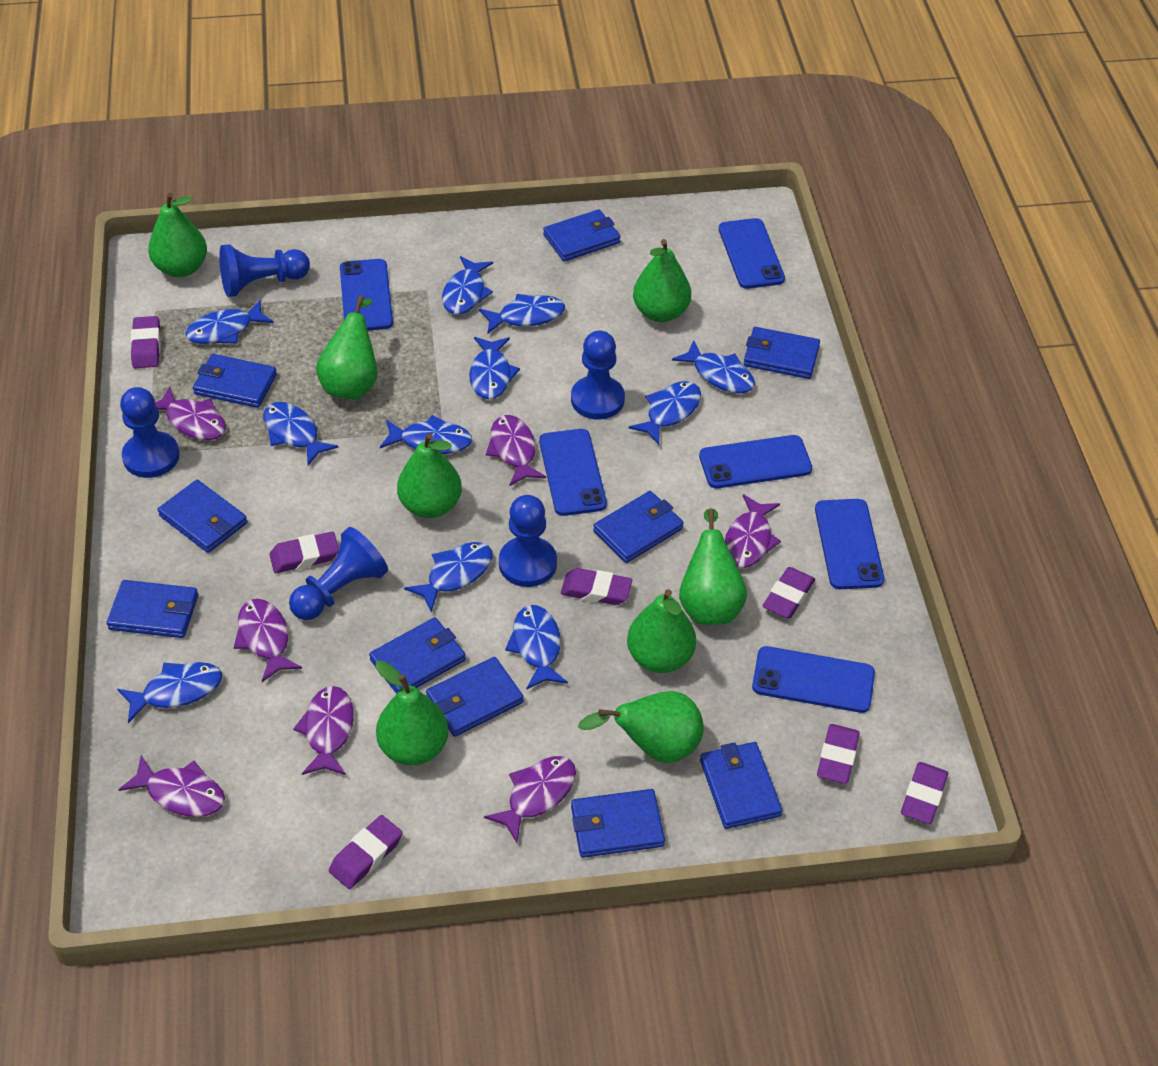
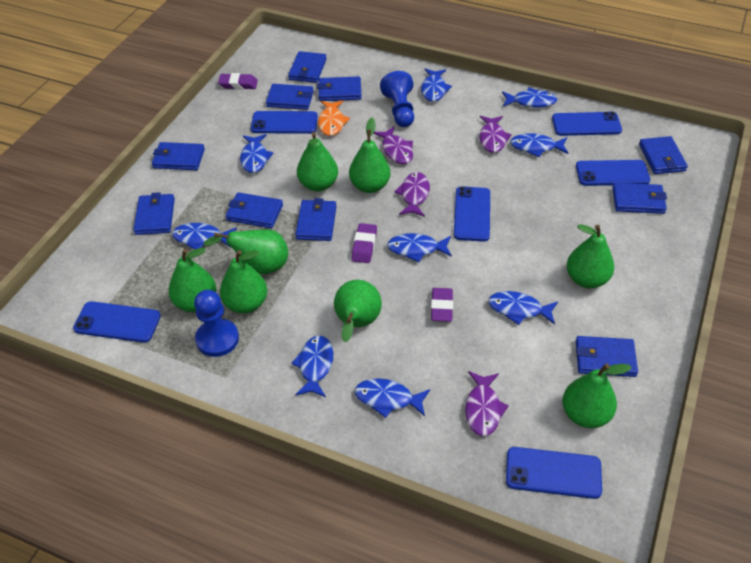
blue fish: 11 -> 9
blue pawn: 5 -> 2
orange fish: 0 -> 1
purple eraser: 7 -> 3
purple fish: 7 -> 4

